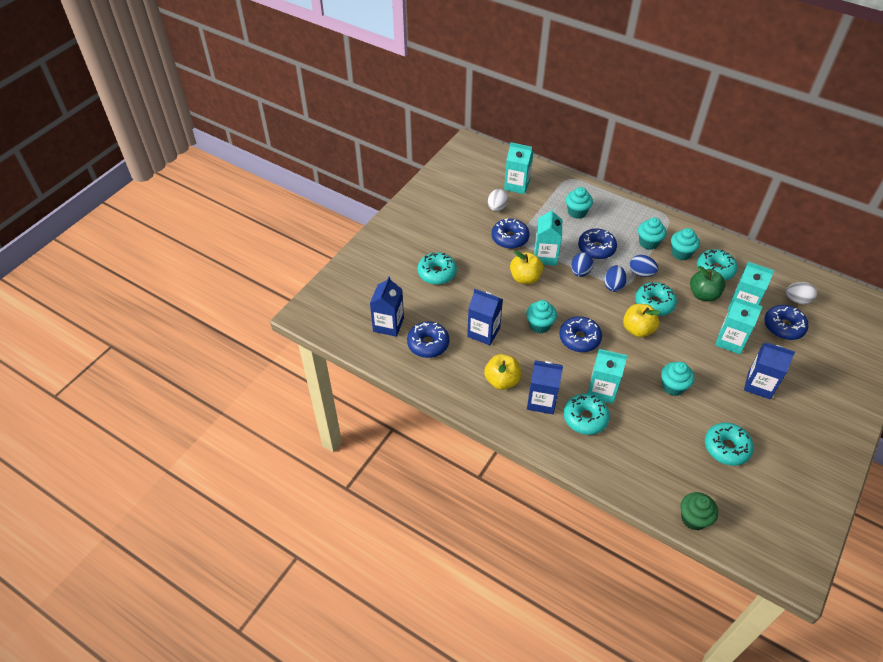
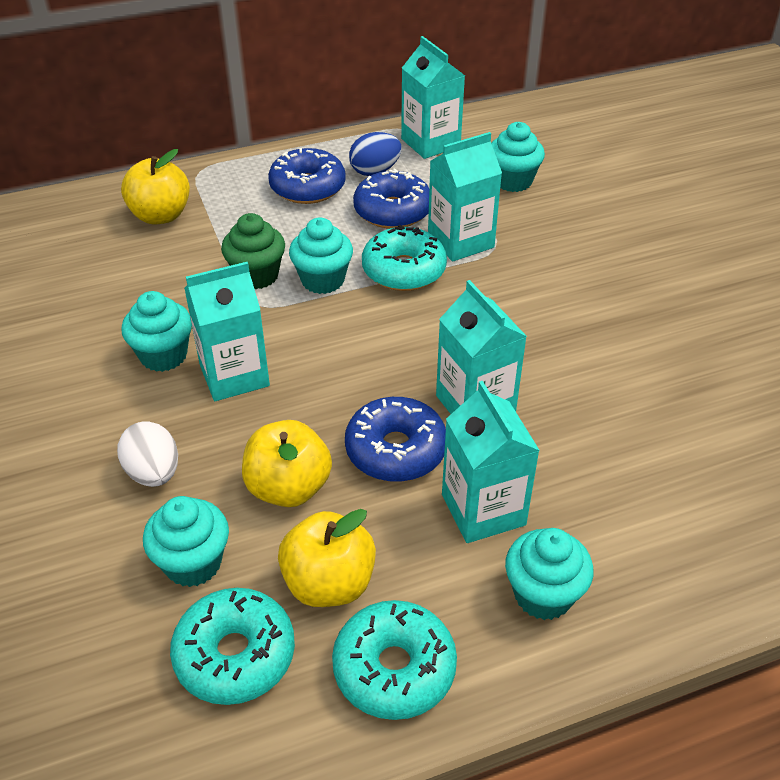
blue carton: 4 -> 0
blue donut: 5 -> 3
blue egg: 3 -> 1
green apple: 1 -> 0
turquoise donut: 5 -> 3
white egg: 2 -> 1

